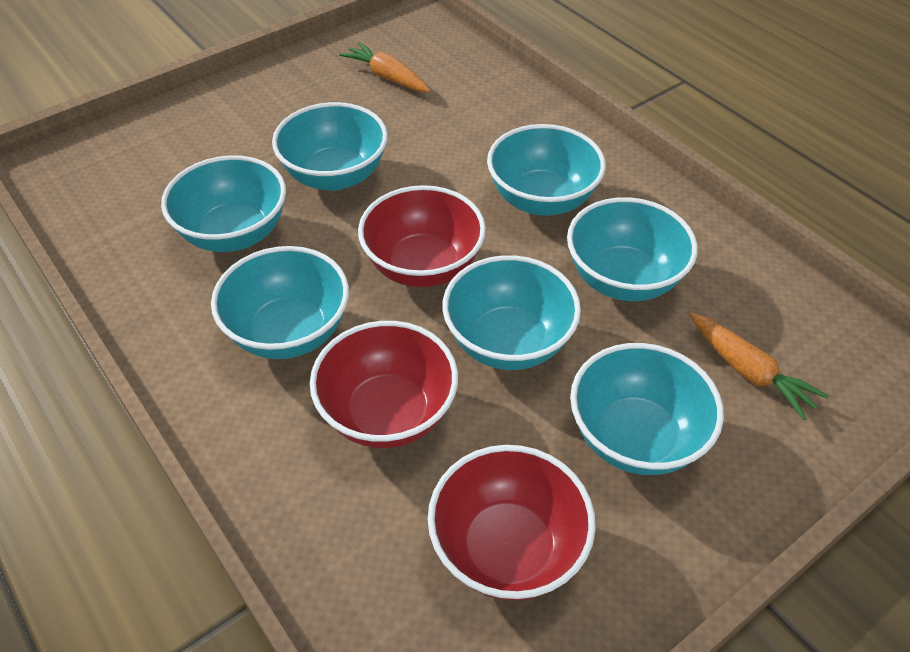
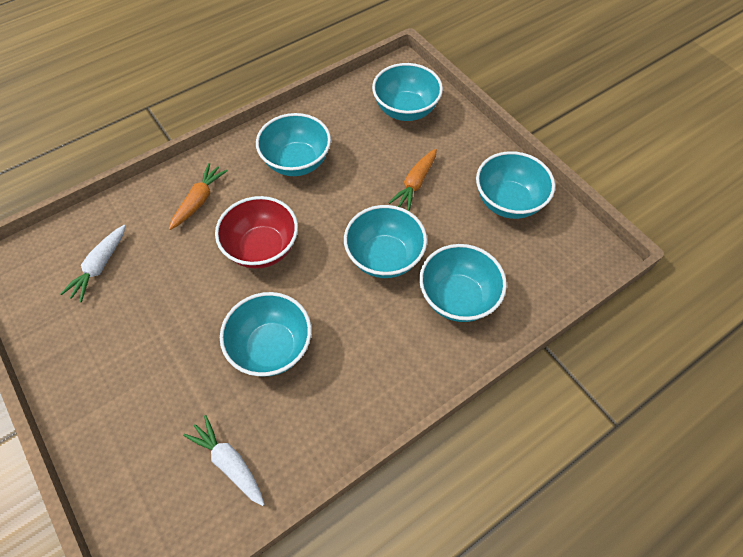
red bowl: 3 -> 1
turquoise bowl: 7 -> 6
white carrot: 0 -> 2

